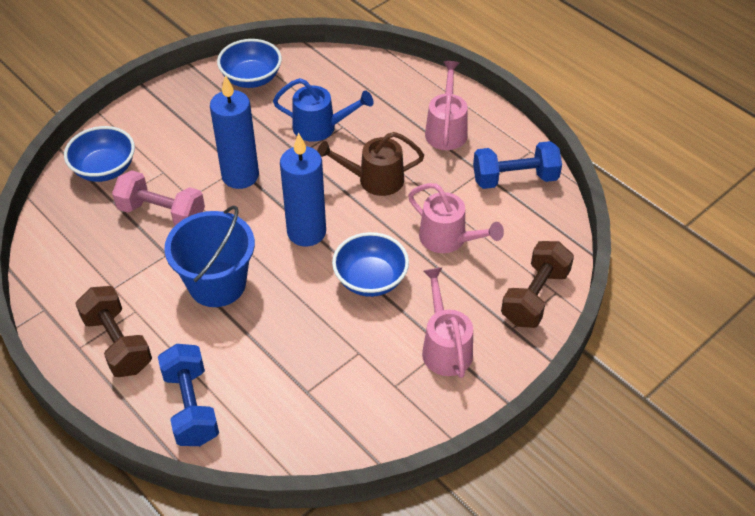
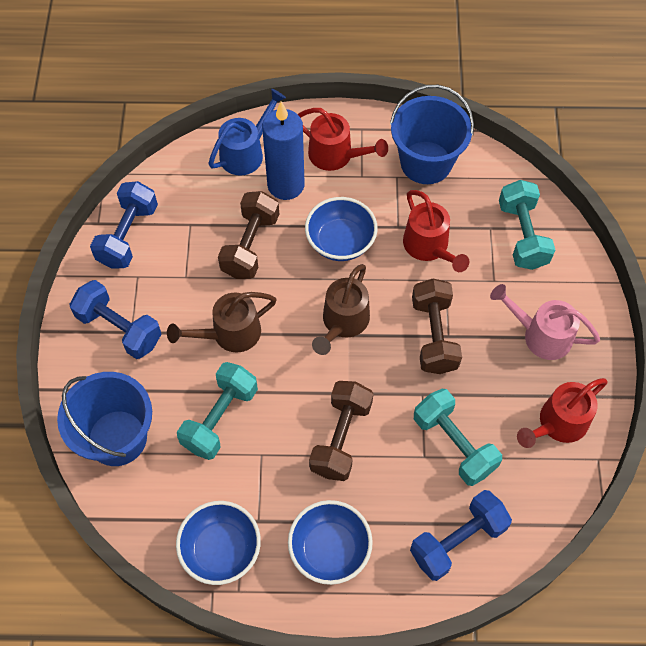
blue bucket: 1 -> 2
blue candle: 2 -> 1
blue dumbbell: 2 -> 3
brown dumbbell: 2 -> 3
brown watering can: 1 -> 2
pink dumbbell: 1 -> 0
pink watering can: 3 -> 1
red watering can: 0 -> 3
turquoise dumbbell: 0 -> 3

